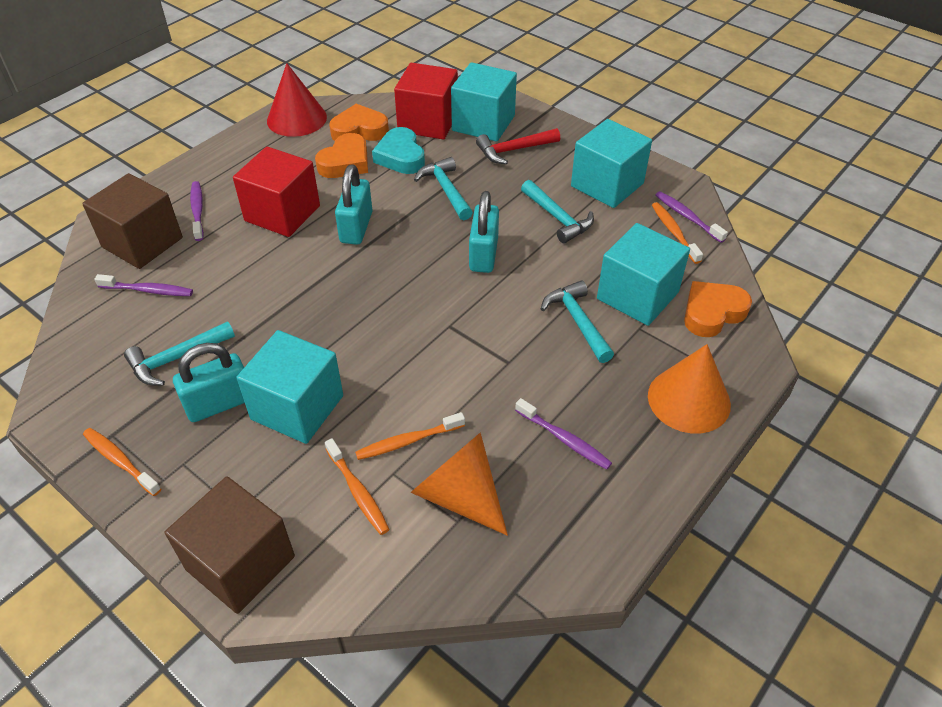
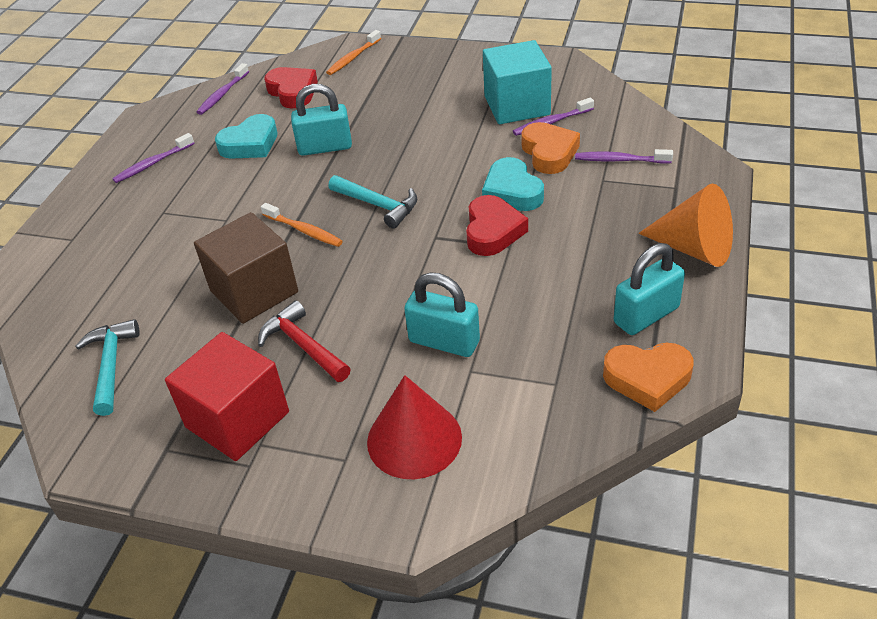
brown cube: 2 -> 1
orange cone: 2 -> 1
orange heart: 3 -> 2
orange toothbrush: 4 -> 2
red cube: 2 -> 1
red heart: 0 -> 2
turquoise cube: 4 -> 1
turquoise hammer: 4 -> 2
turquoise heart: 1 -> 2

